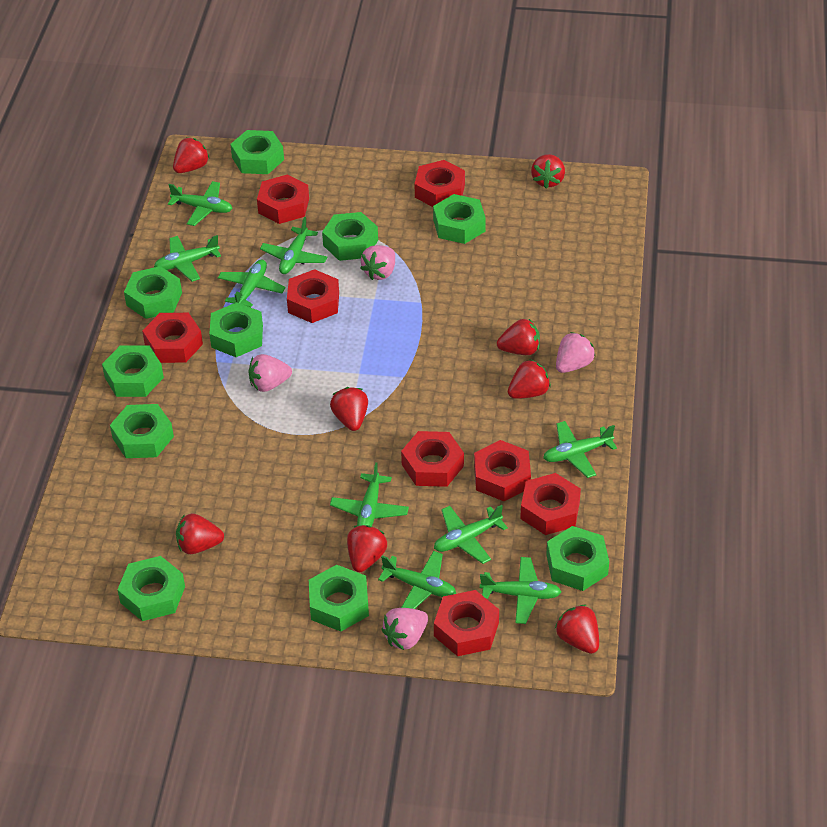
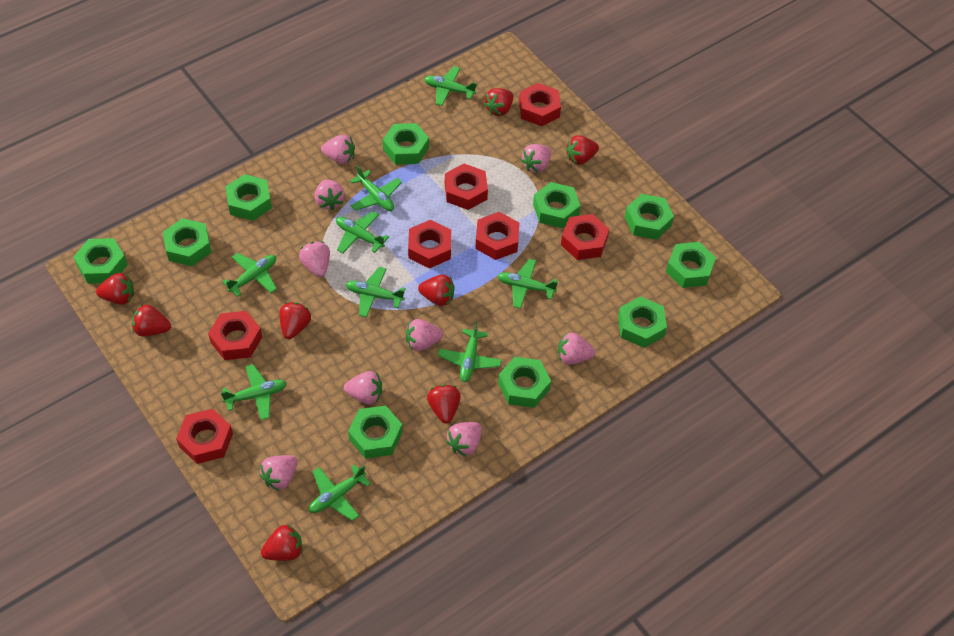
pink strawberry: 4 -> 9
red nut: 8 -> 7

